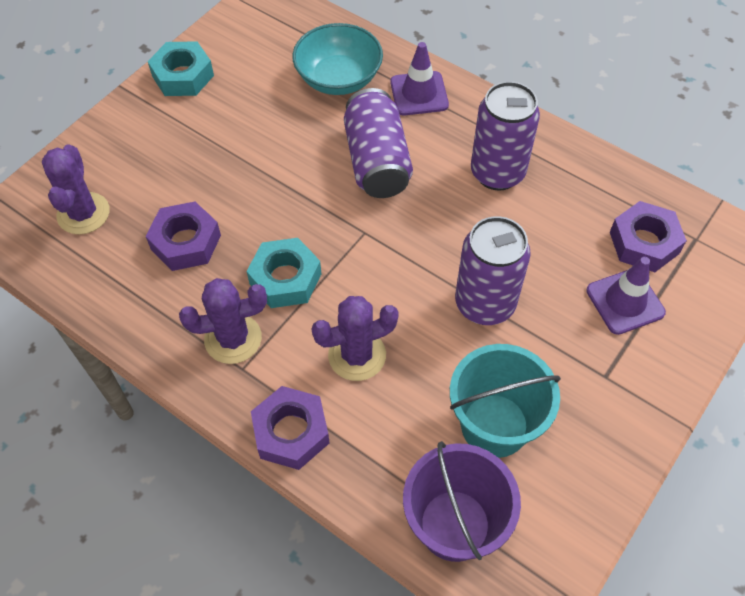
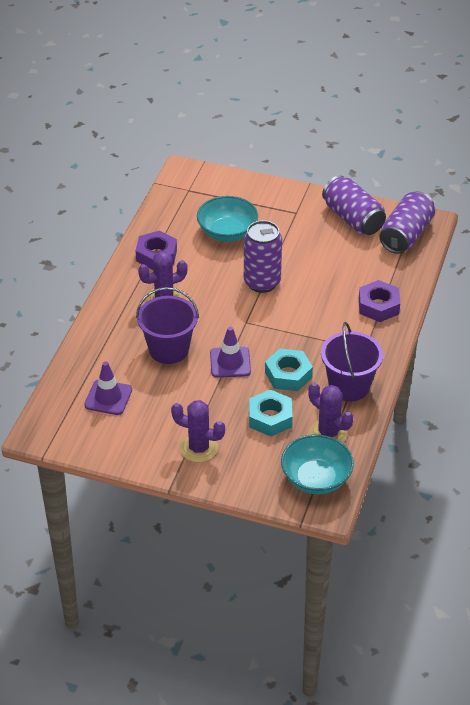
purple bucket: 1 -> 2
purple nut: 3 -> 2
turquoise bowl: 1 -> 2
turquoise bucket: 1 -> 0

